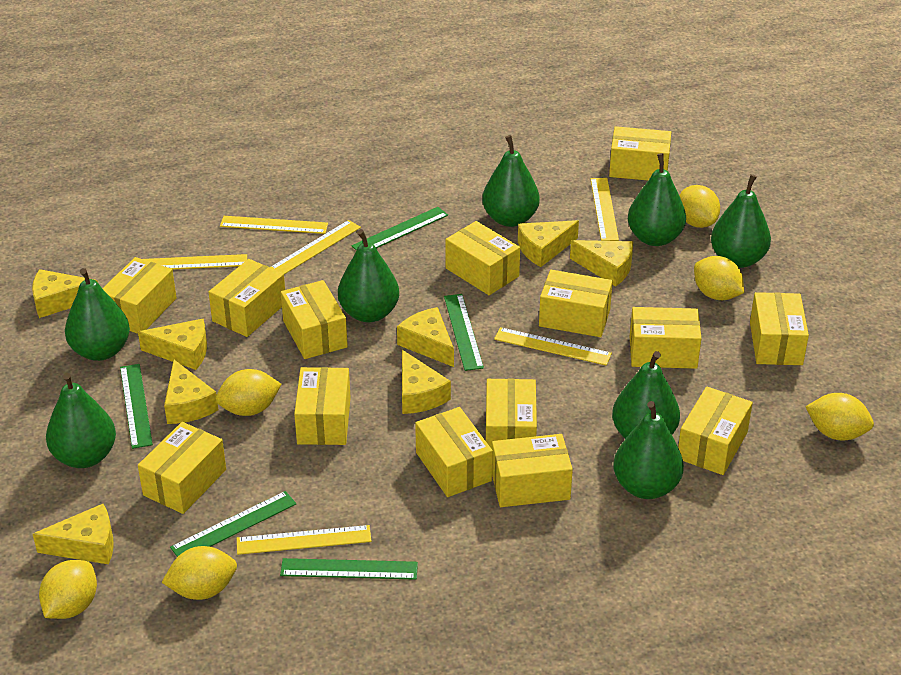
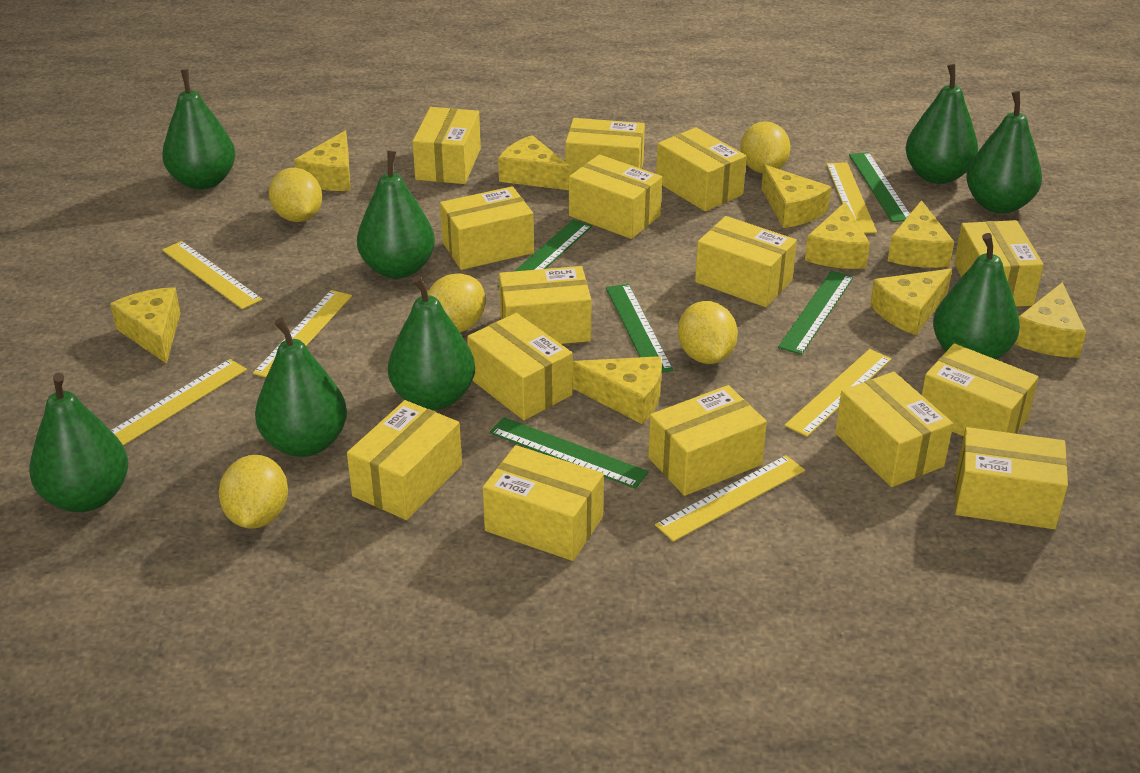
yellow box: 14 -> 15
yellow cheese: 8 -> 9
yellow lemon: 6 -> 5

